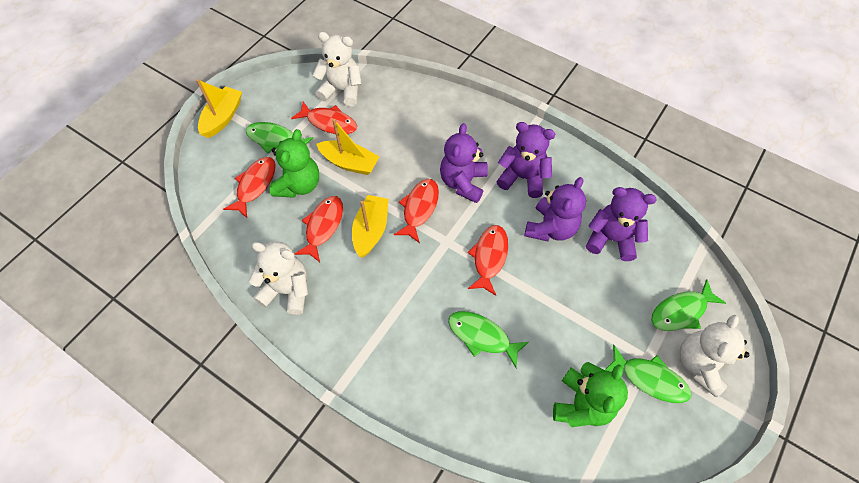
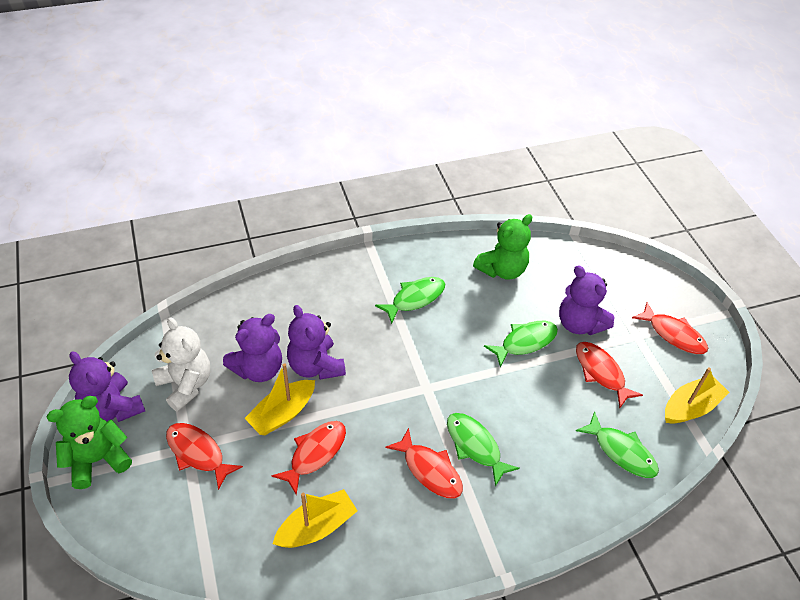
white teddy bear: 3 -> 1

